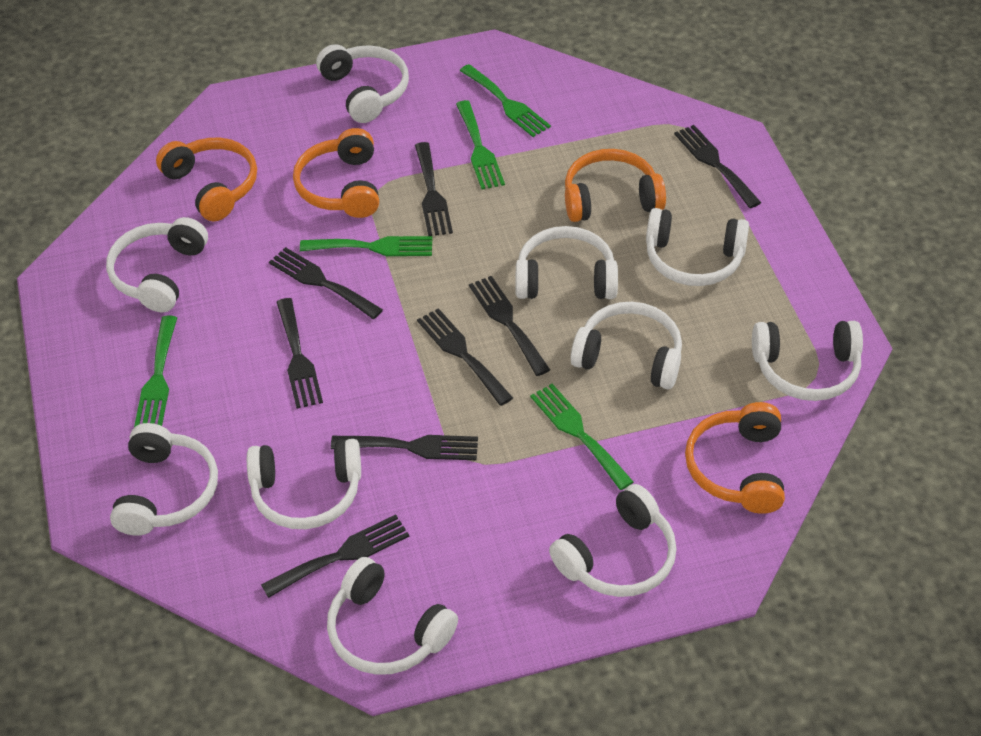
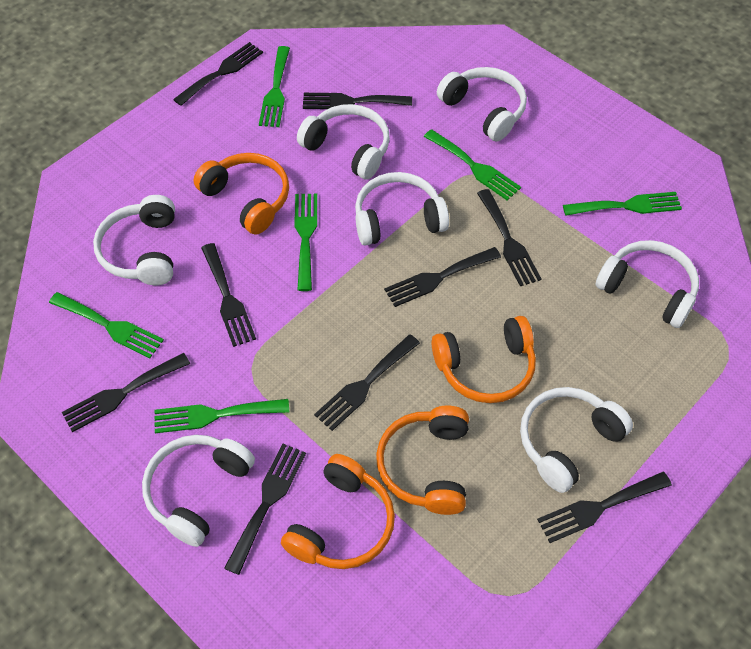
black fork: 8 -> 9
green fork: 5 -> 6
white headphones: 10 -> 7

